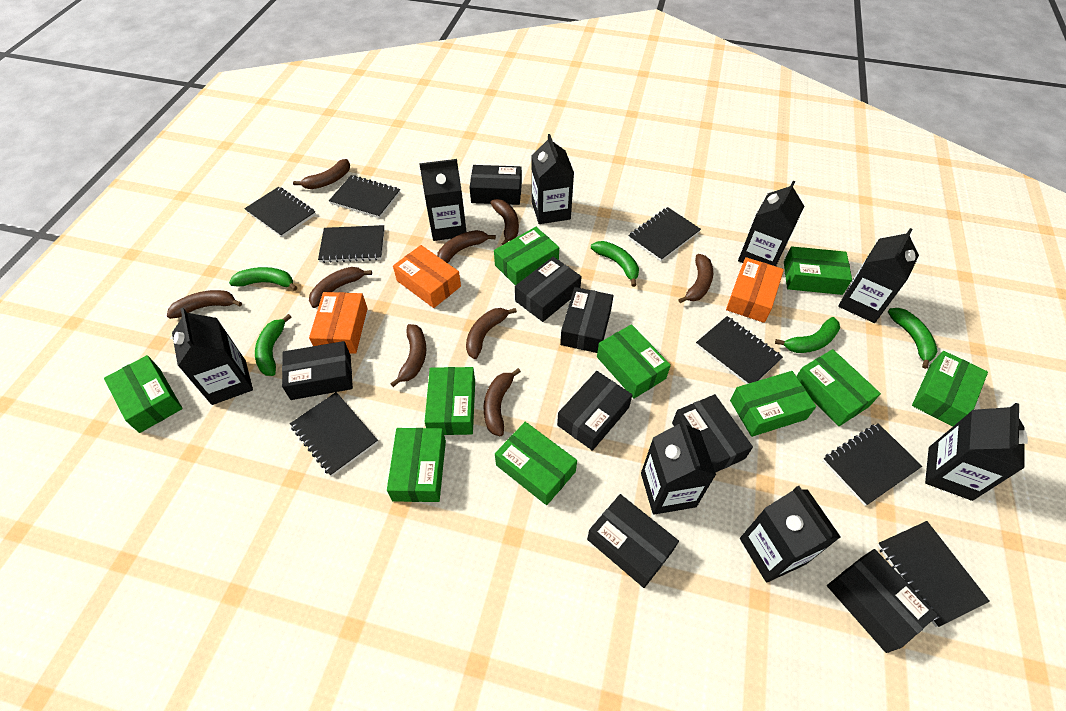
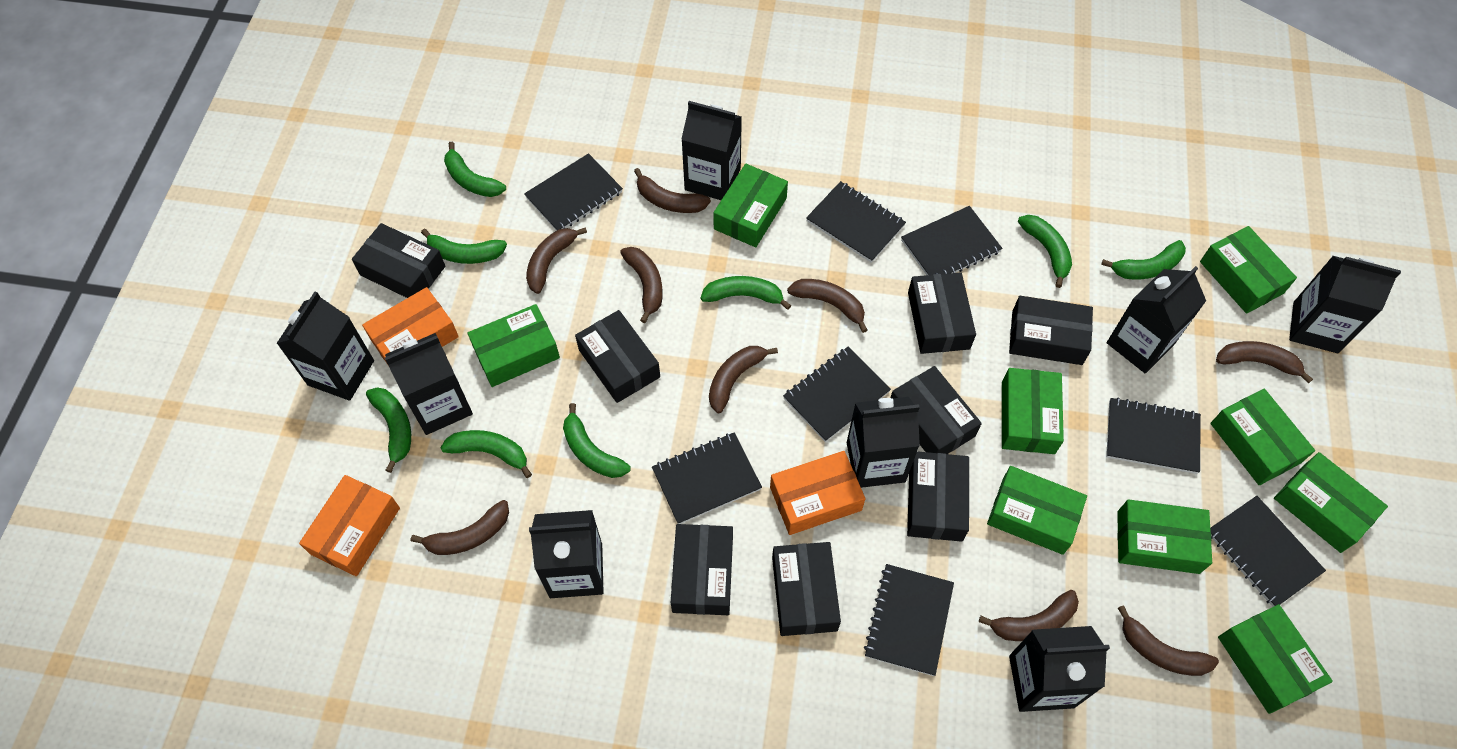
green banana: 5 -> 8
green box: 10 -> 9

